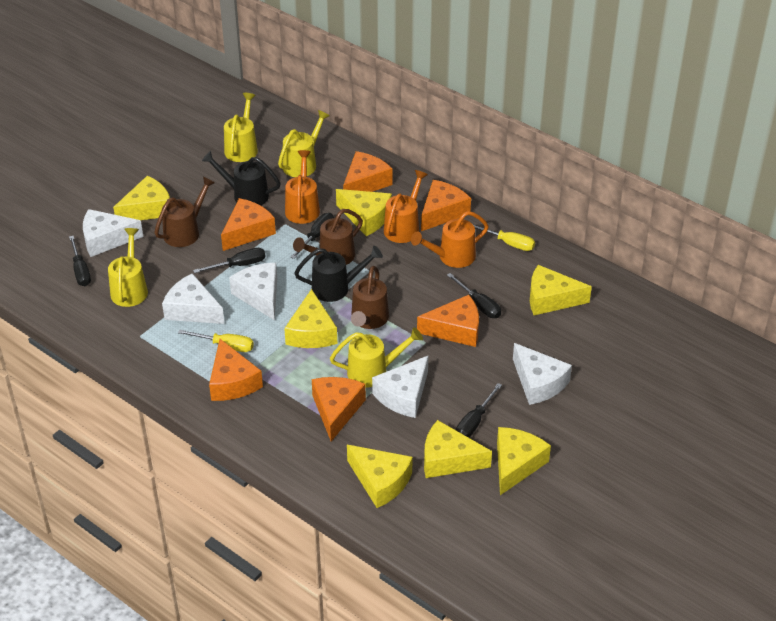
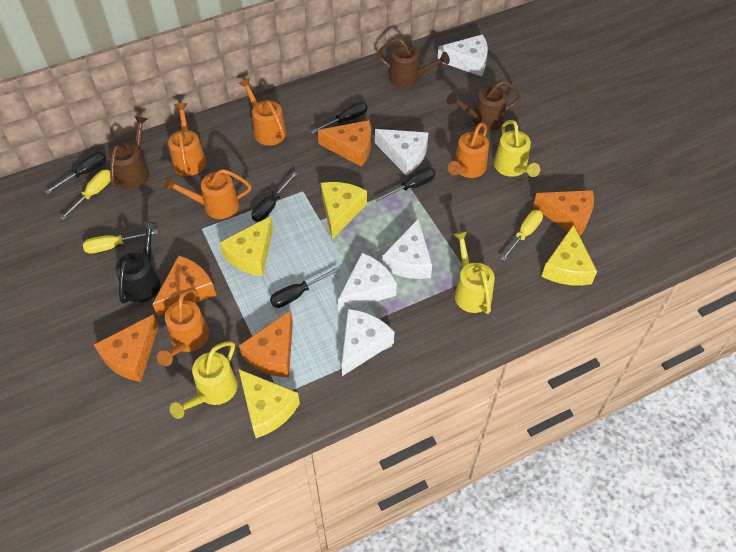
black watering can: 2 -> 1
orange cheese: 6 -> 5
orange watering can: 3 -> 5
yellow cheese: 7 -> 4
yellow screwdriver: 2 -> 3
yellow watering can: 4 -> 3

